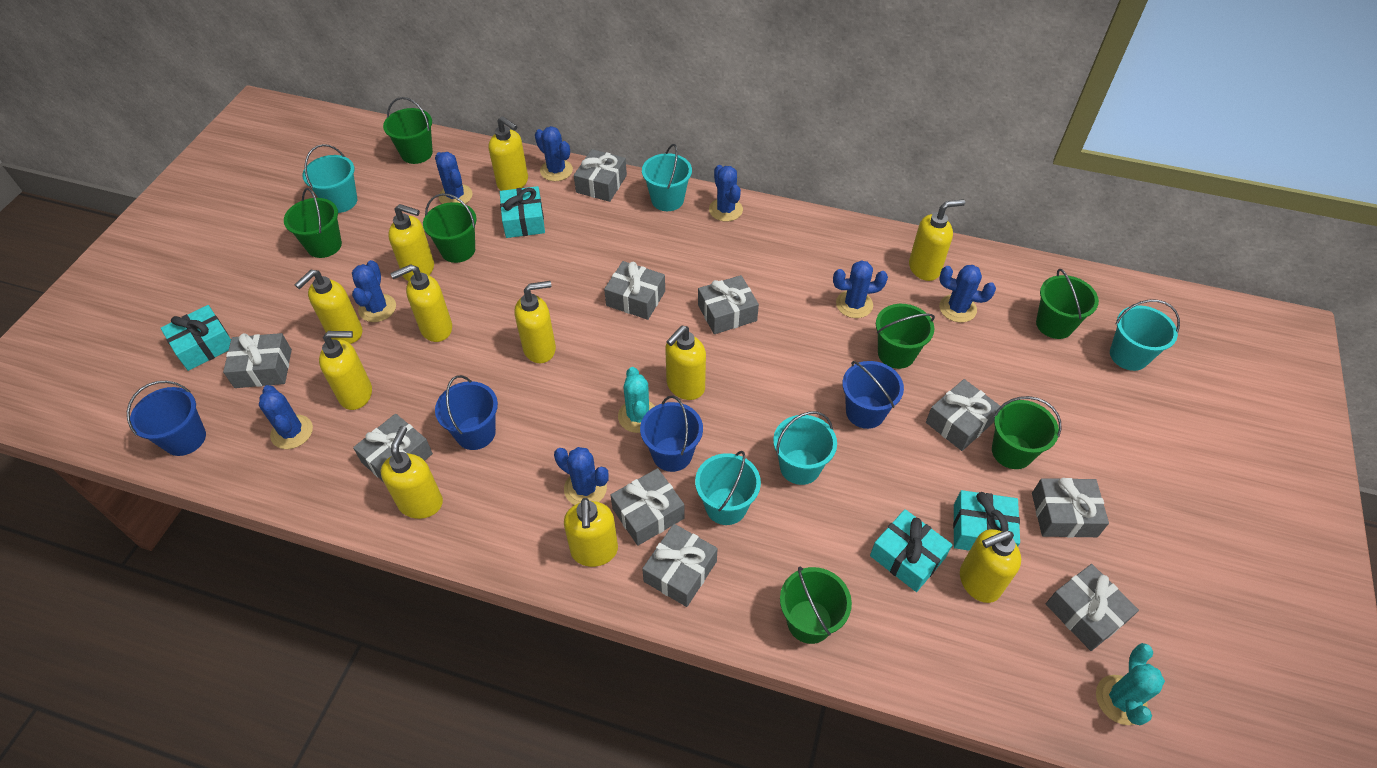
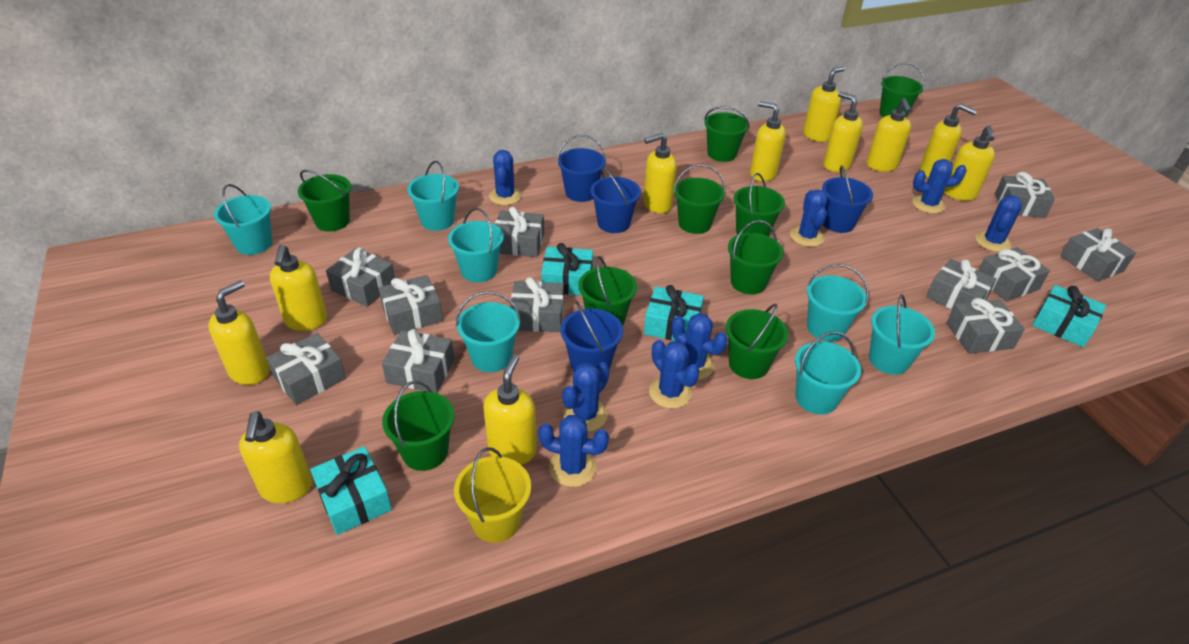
green bucket: 7 -> 9
grey gift: 10 -> 11
turquoise bucket: 5 -> 7
turquoise cactus: 2 -> 0
yellow bucket: 0 -> 1

